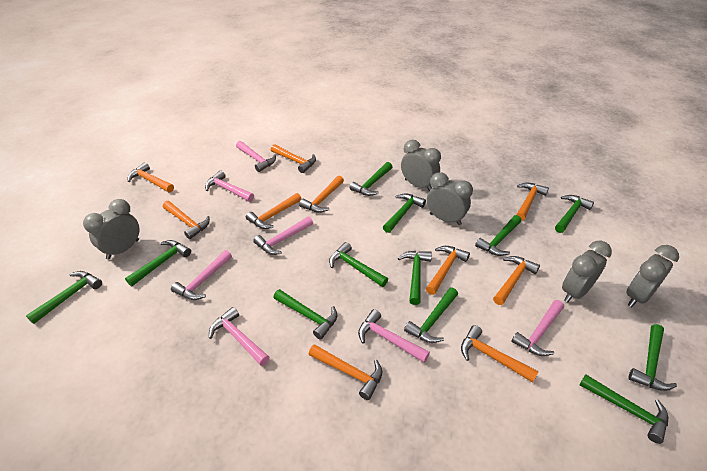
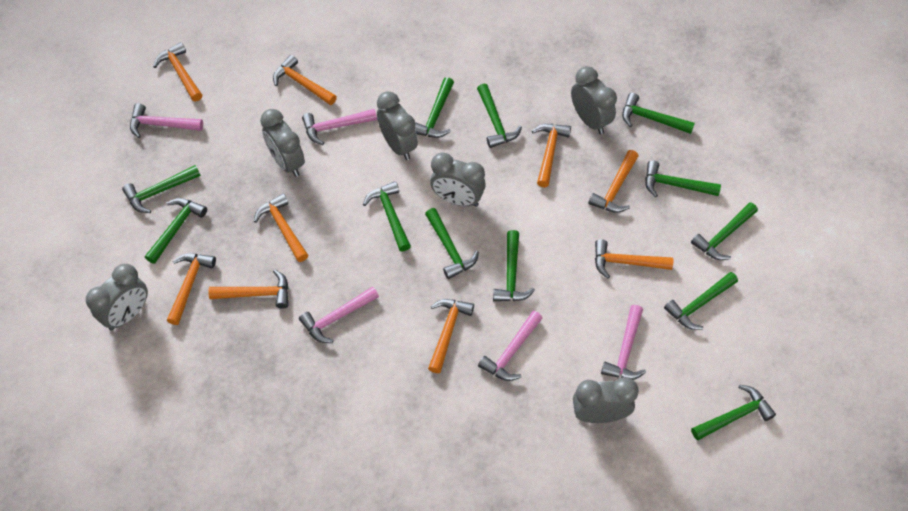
grey clock: 5 -> 6
orange hammer: 10 -> 9
pink hammer: 7 -> 5

